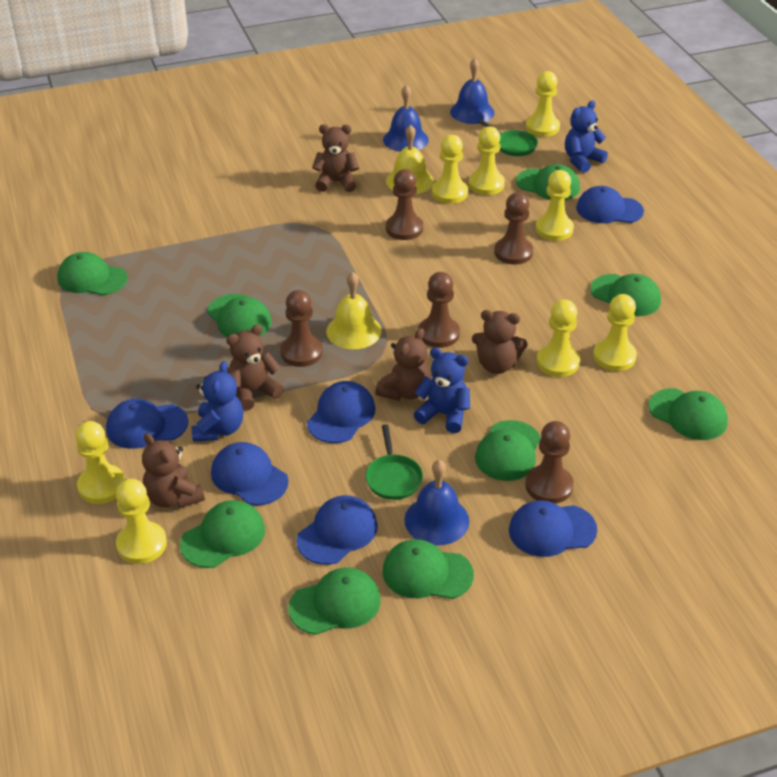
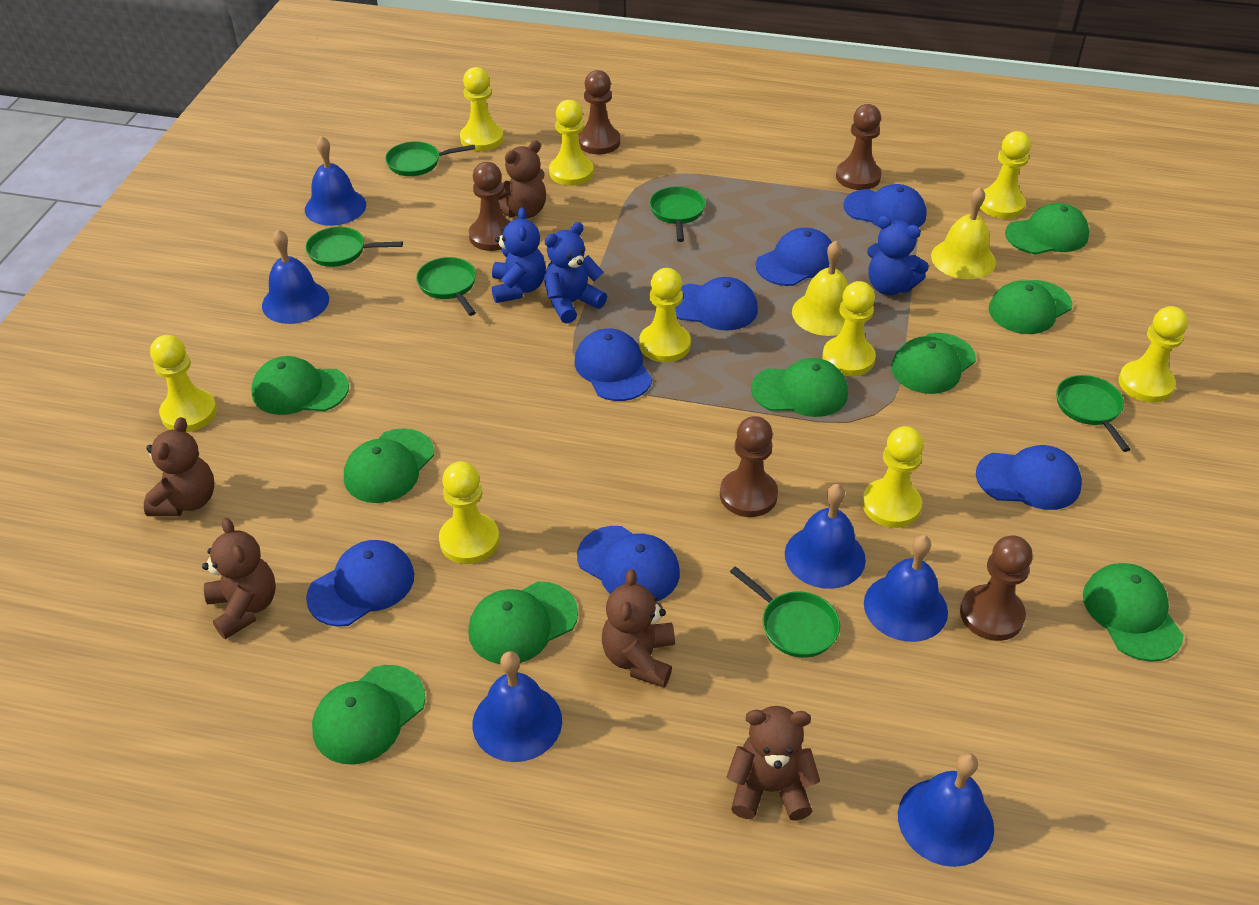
blue bell: 3 -> 6
blue cap: 6 -> 7
green pan: 2 -> 6
yellow pawn: 8 -> 9

